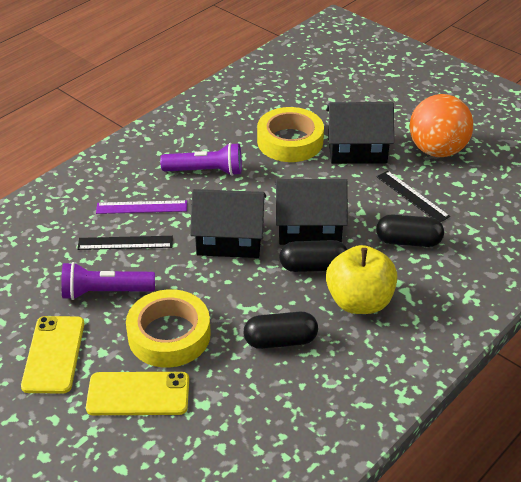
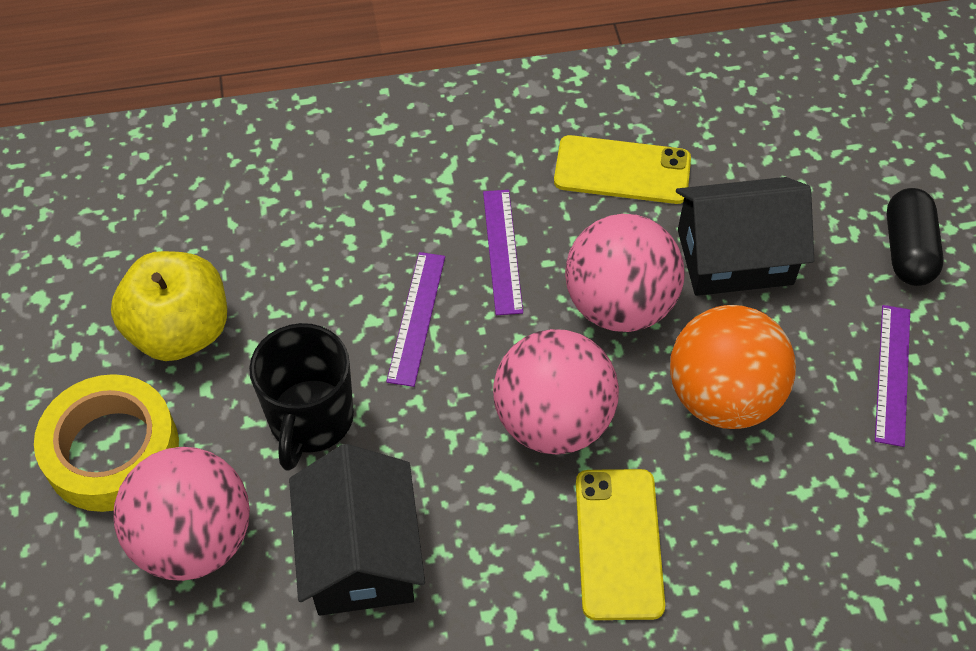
black capsule: 3 -> 1
black house: 3 -> 2
black mug: 0 -> 1
black ruler: 2 -> 0
pink ball: 0 -> 3
purple flashlight: 2 -> 0
purple ruler: 1 -> 3
yellow tape: 2 -> 1

